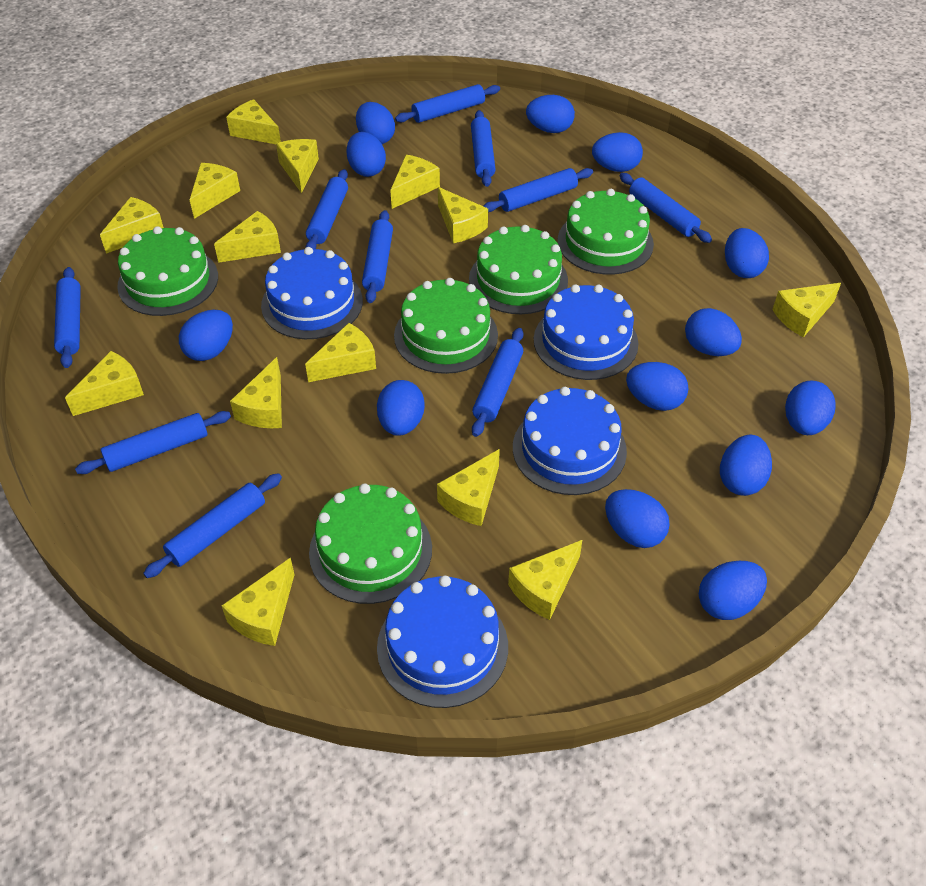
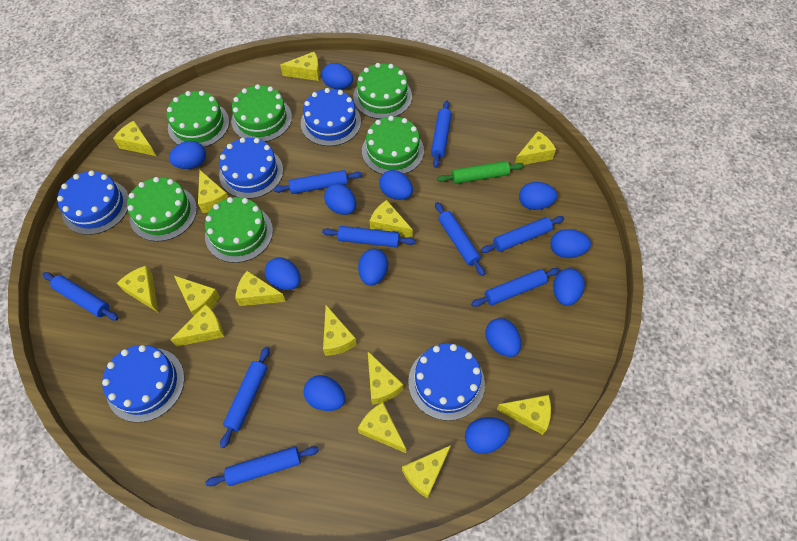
blue cake: 4 -> 5
blue egg: 13 -> 12
blue rolling pin: 10 -> 9
green cake: 5 -> 6
green rolling pin: 0 -> 1

